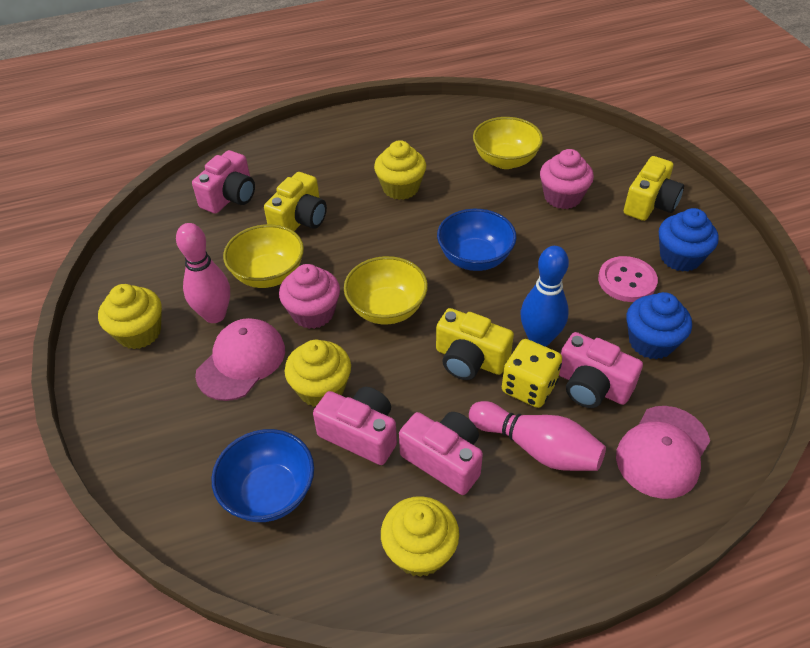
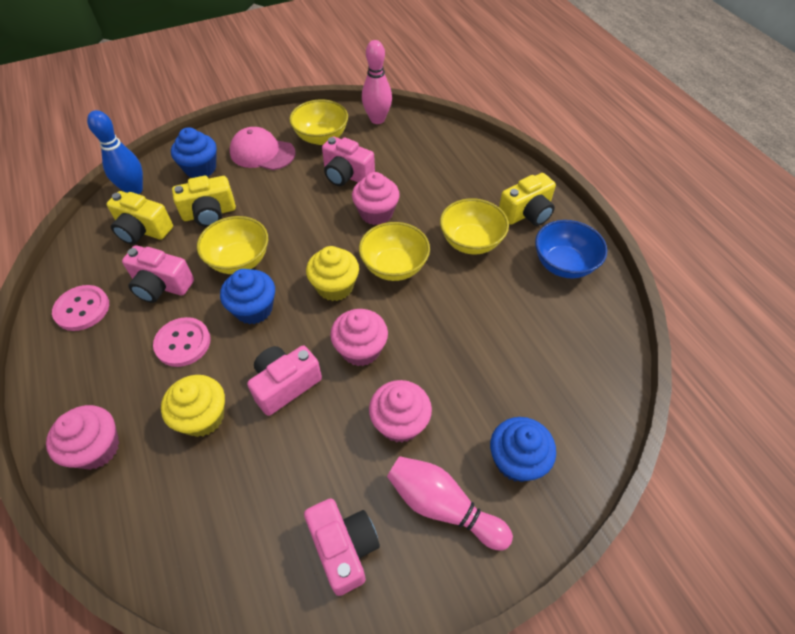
blue bowl: 2 -> 1
blue cupcake: 2 -> 3
pink button: 1 -> 2
pink cap: 2 -> 1
pink cupcake: 2 -> 4
yellow bowl: 3 -> 4
yellow cupcake: 4 -> 2
yellow dice: 1 -> 0

